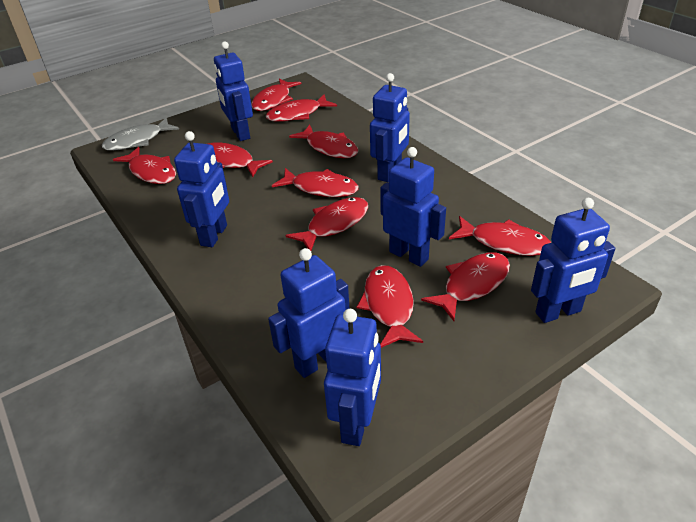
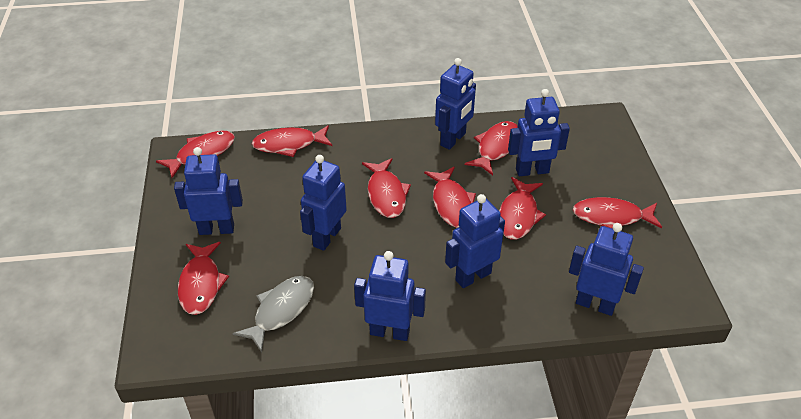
red fish: 10 -> 8

